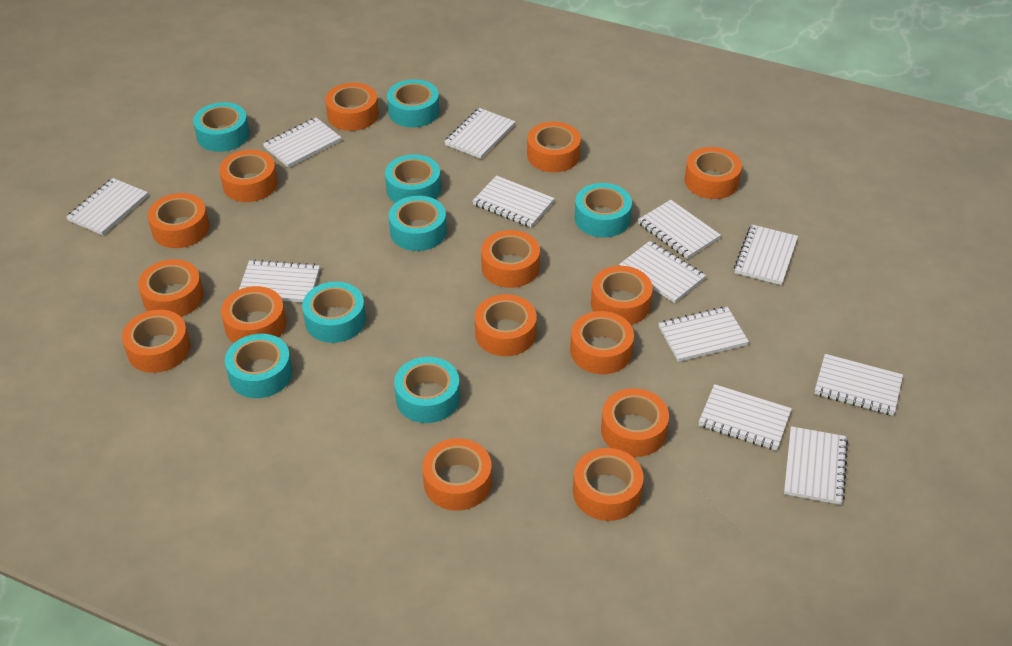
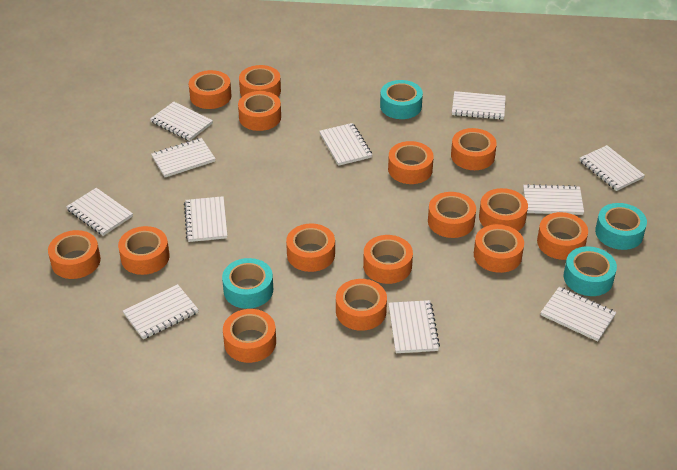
turquoise tape: 8 -> 4
white notebook: 12 -> 11

